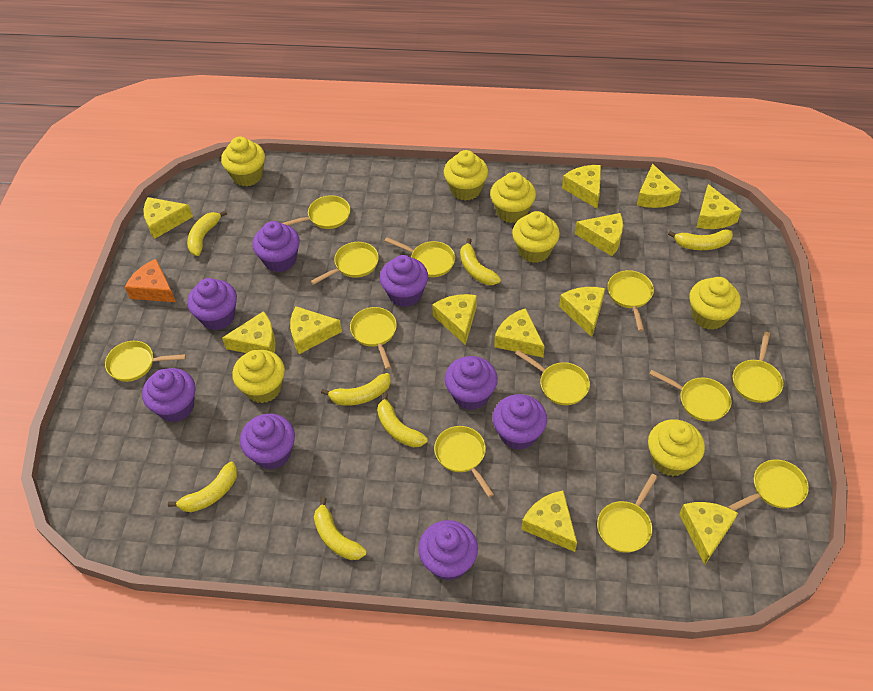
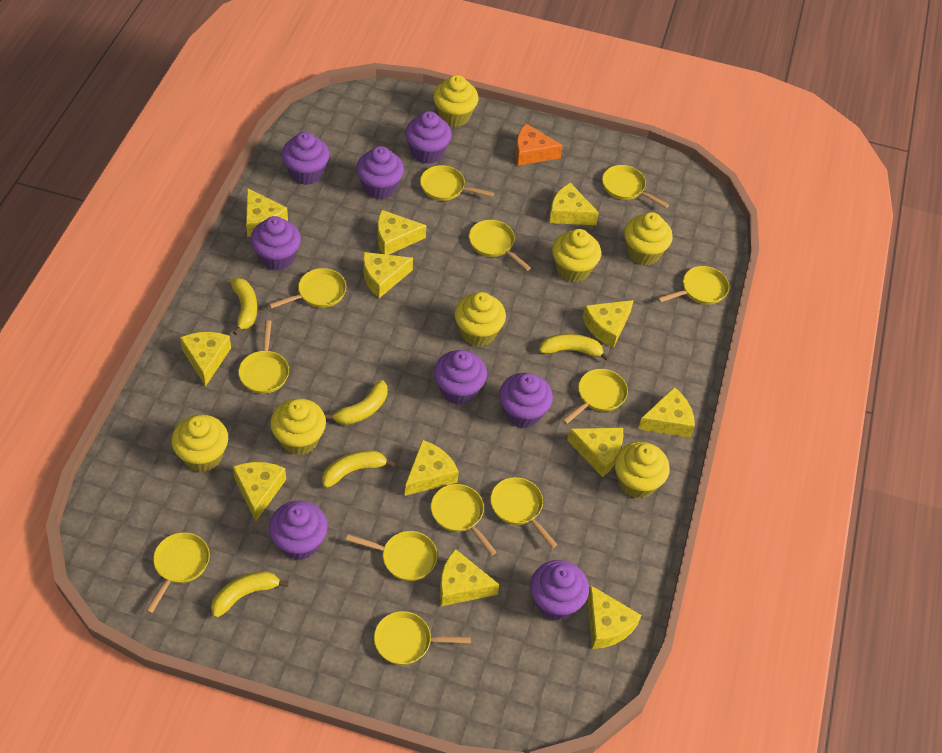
yellow banana: 7 -> 5

